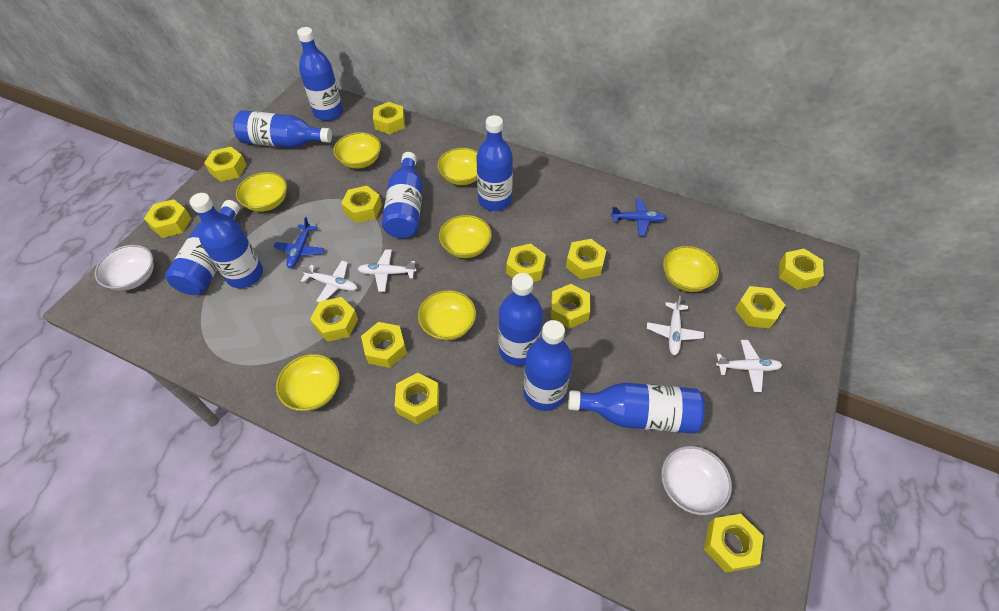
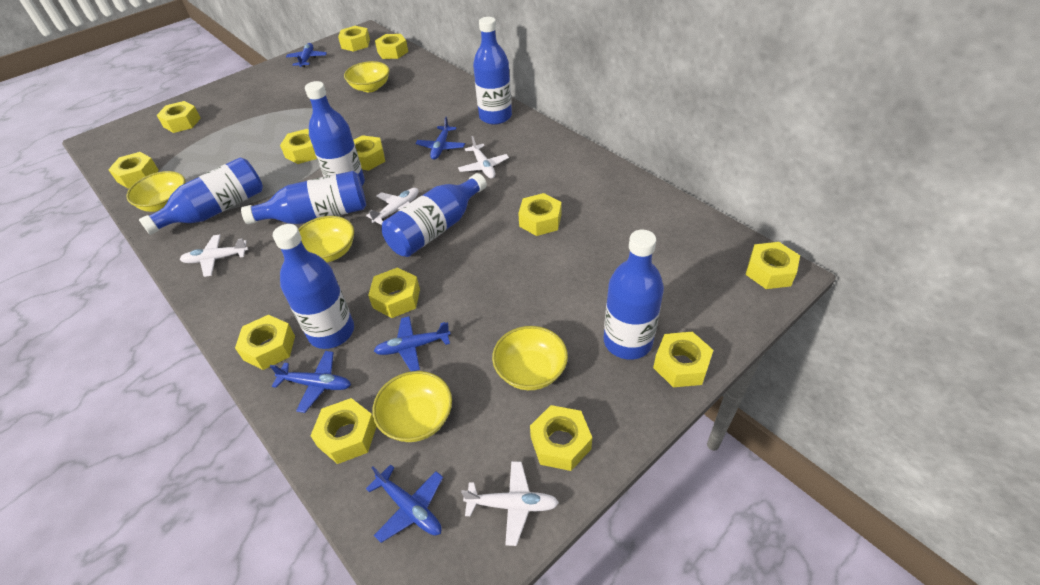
blue bottle: 9 -> 7
blue plane: 2 -> 5
white bowl: 2 -> 0
yellow bowl: 7 -> 5

